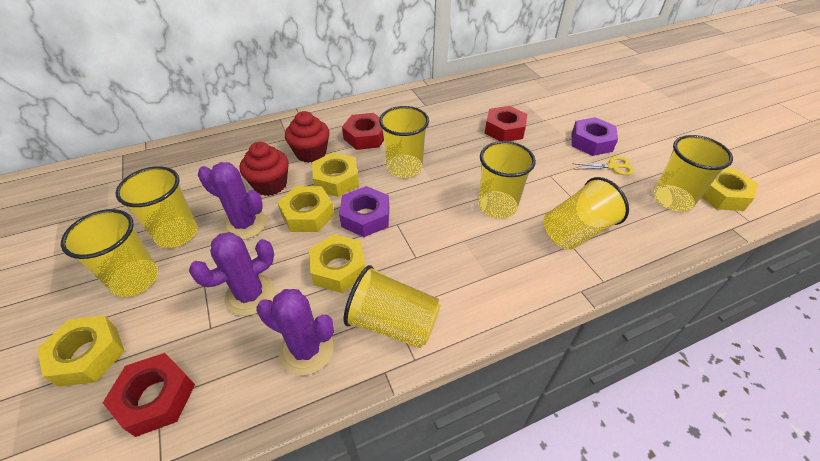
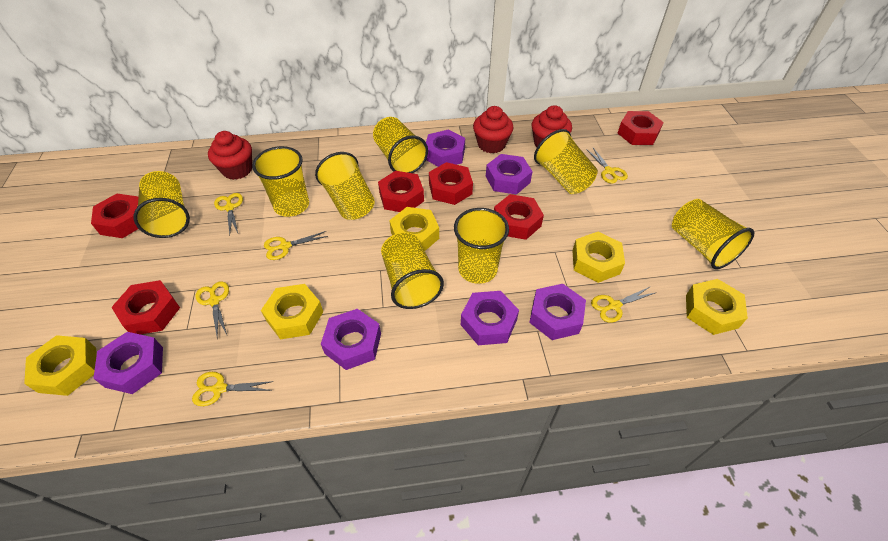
purple cactus: 3 -> 0
purple nut: 2 -> 6
red cupcake: 2 -> 3
red nut: 3 -> 6
yellow cup: 7 -> 8
yellow scissors: 1 -> 6

